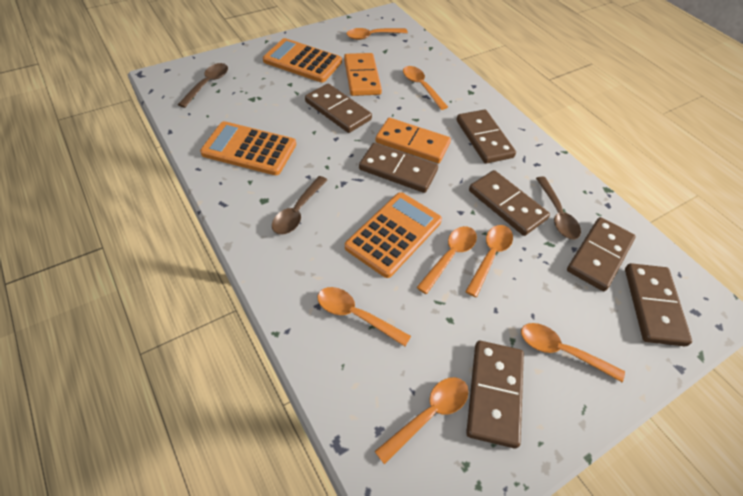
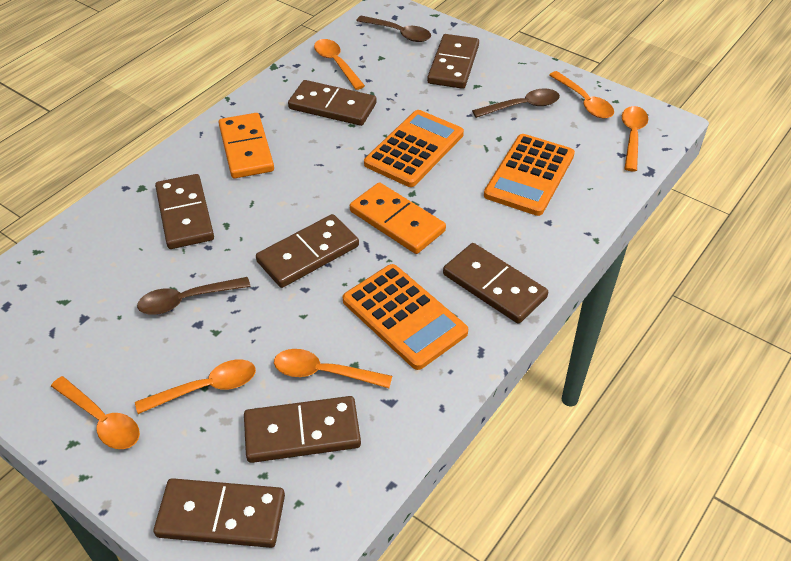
orange spoon: 7 -> 6

